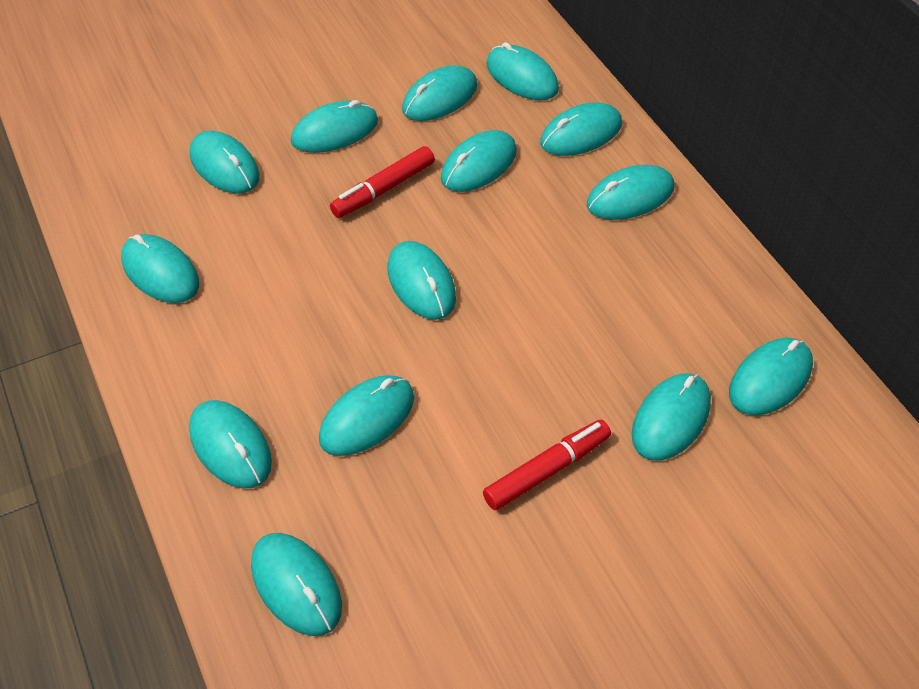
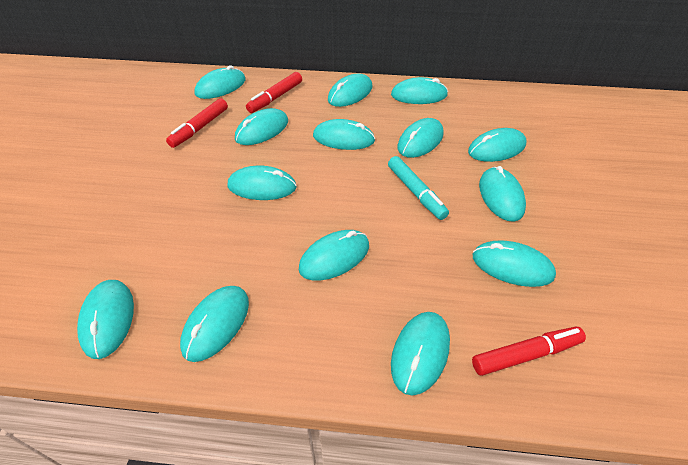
red marker: 2 -> 3
turquoise marker: 0 -> 1

